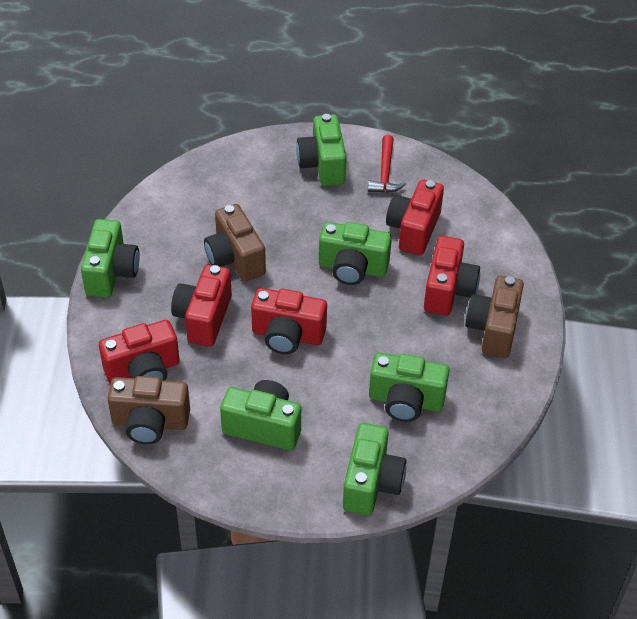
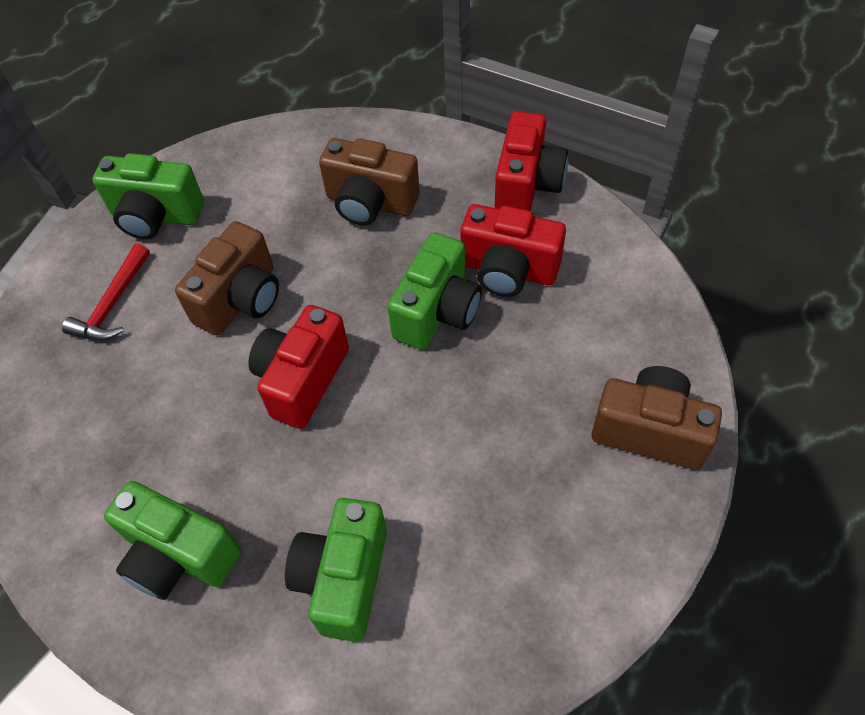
green camera: 6 -> 4
red camera: 5 -> 3

